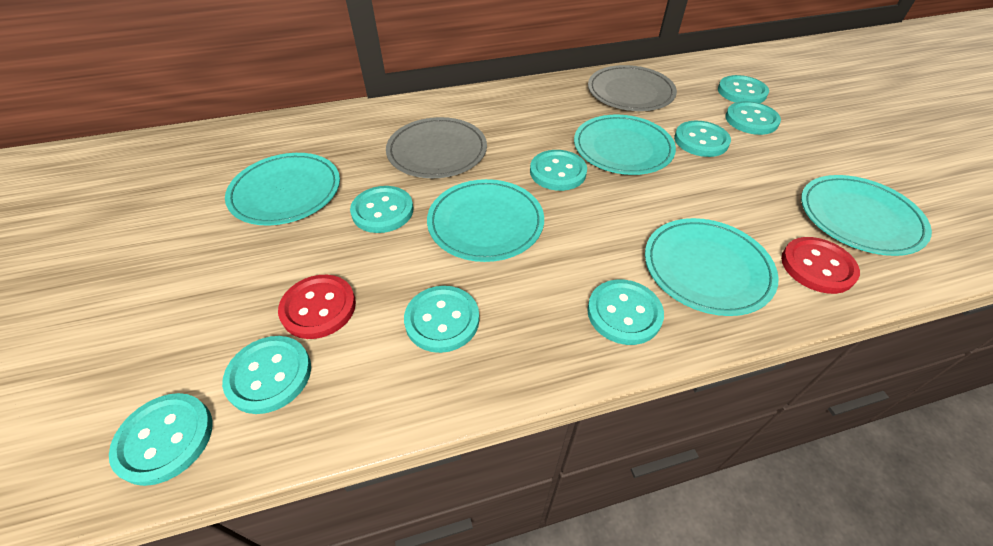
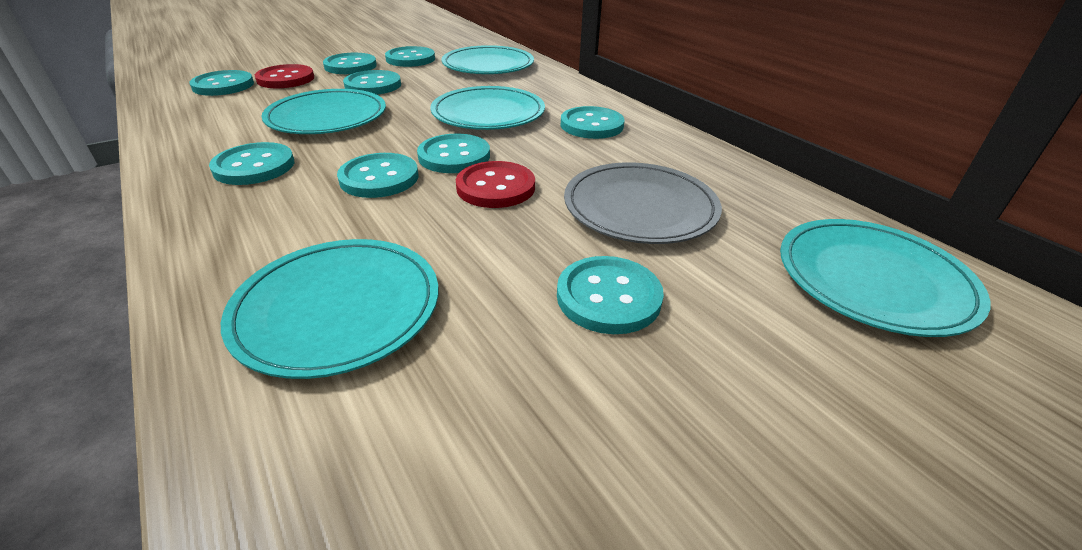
grey plate: 2 -> 1

